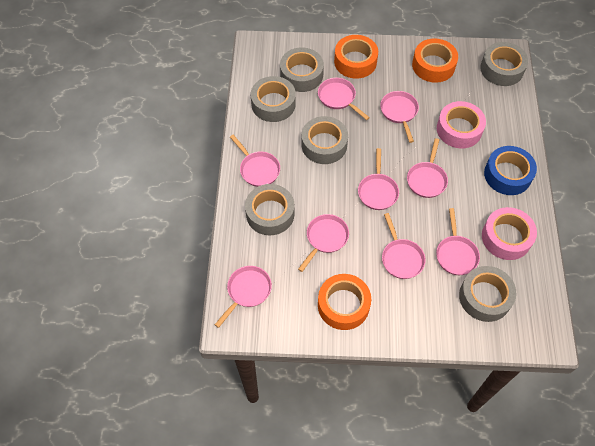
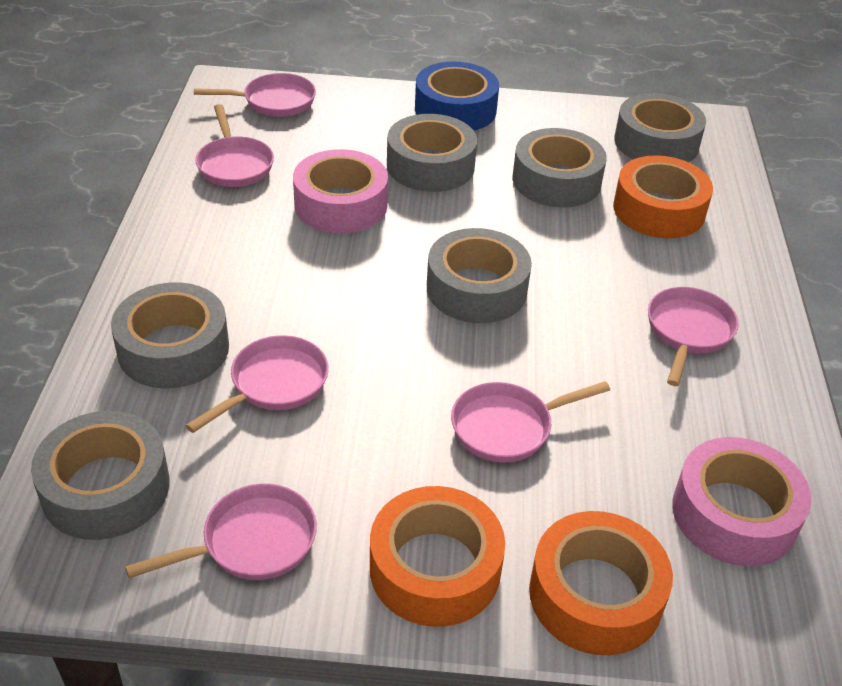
pink pan: 9 -> 6

